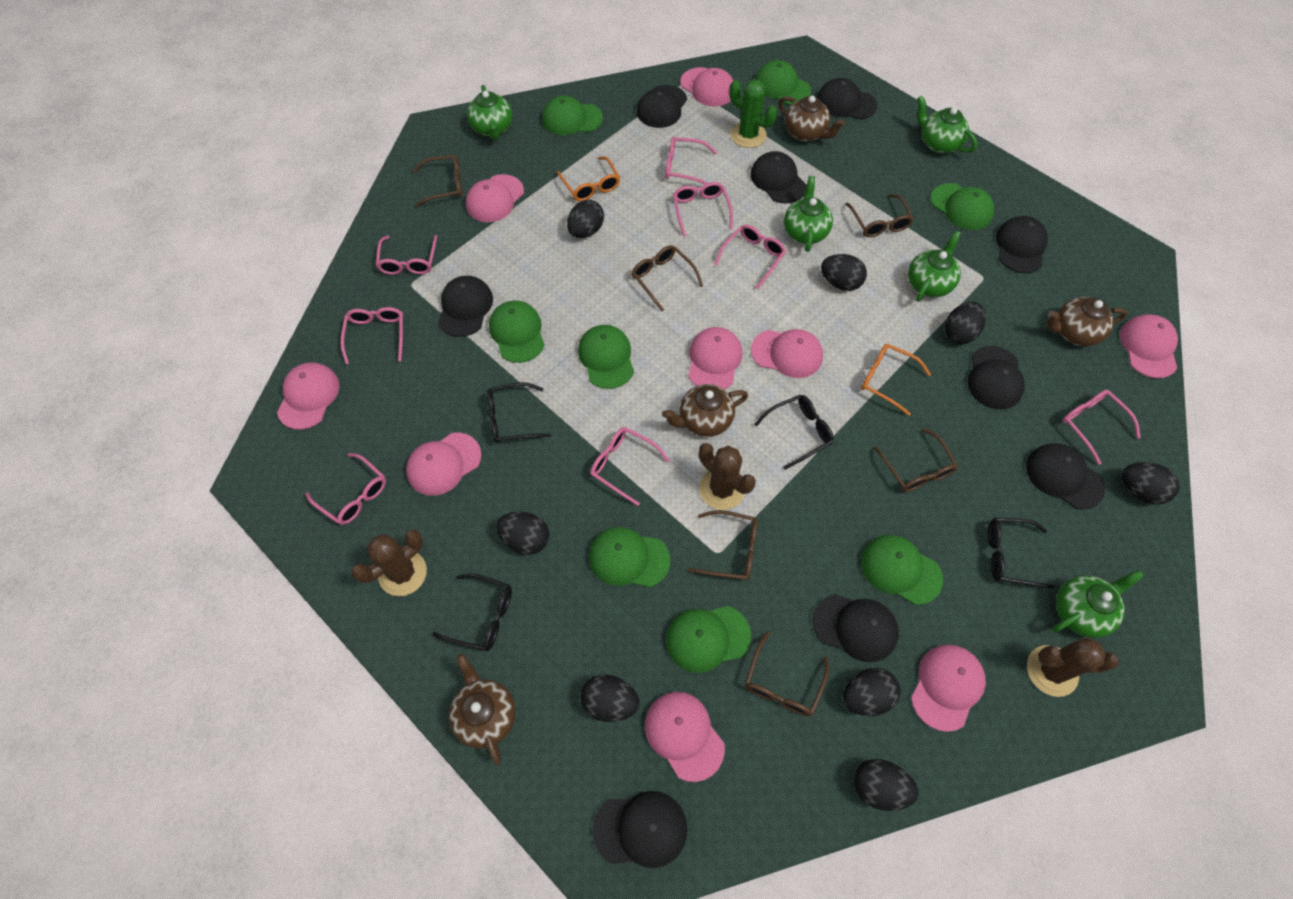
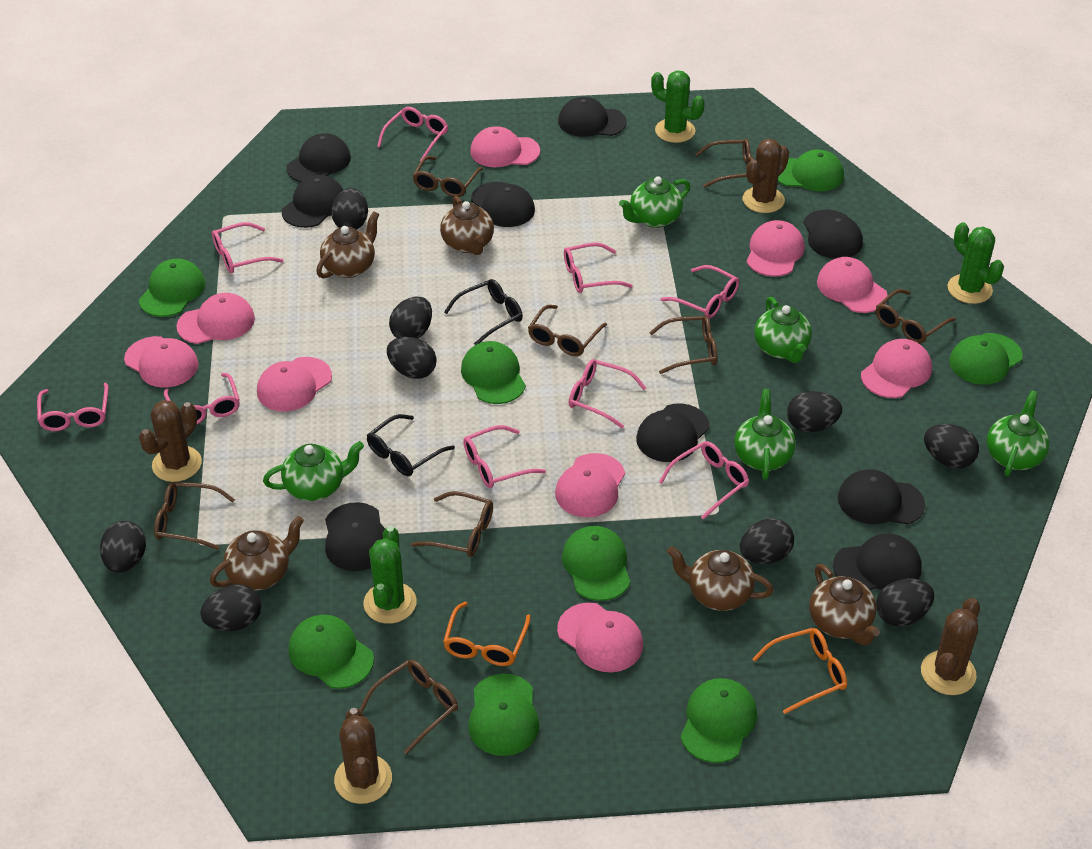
black egg: 8 -> 9
black glasses: 4 -> 2
brown cactus: 3 -> 4
brown glasses: 6 -> 8
brown teapot: 4 -> 5
green cactus: 1 -> 3
pink glasses: 8 -> 9

